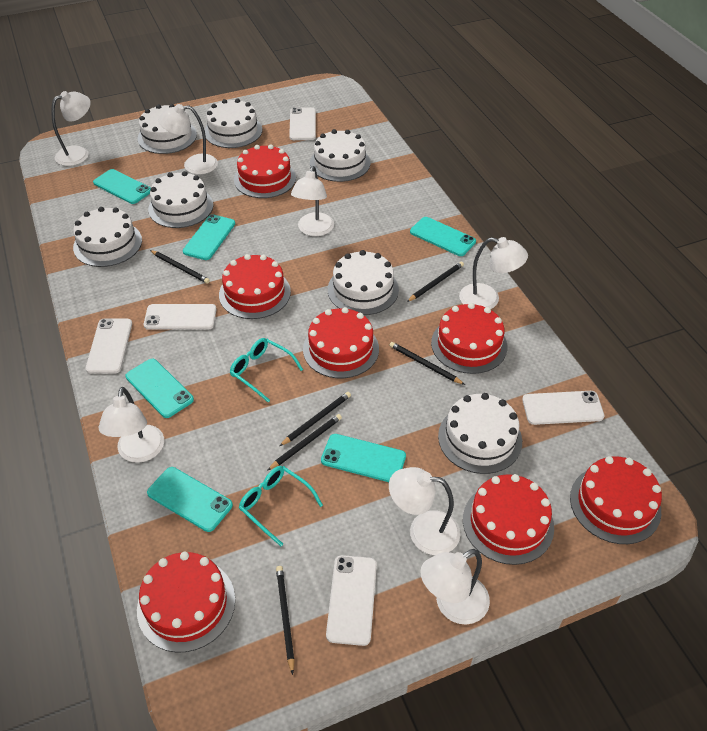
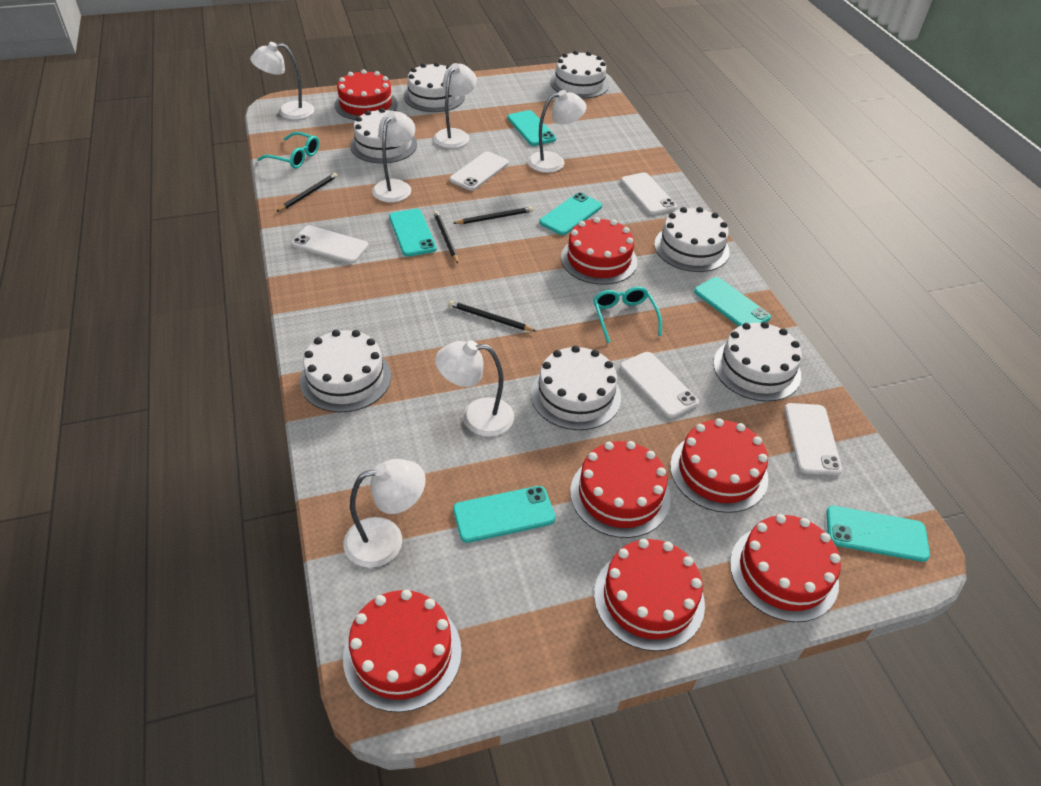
black pencil: 6 -> 4
white lamp: 7 -> 6

